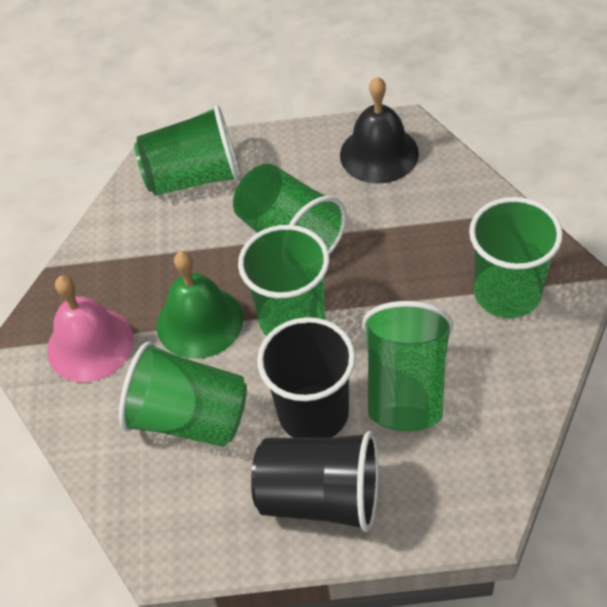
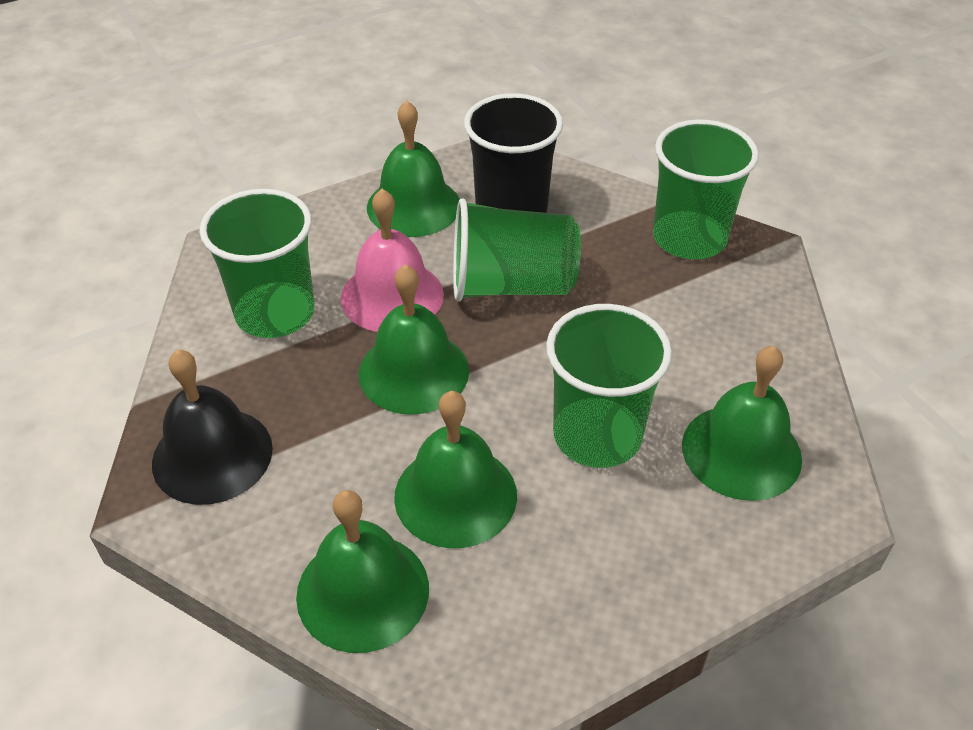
black cup: 2 -> 1
green bell: 1 -> 5
green cup: 6 -> 4

